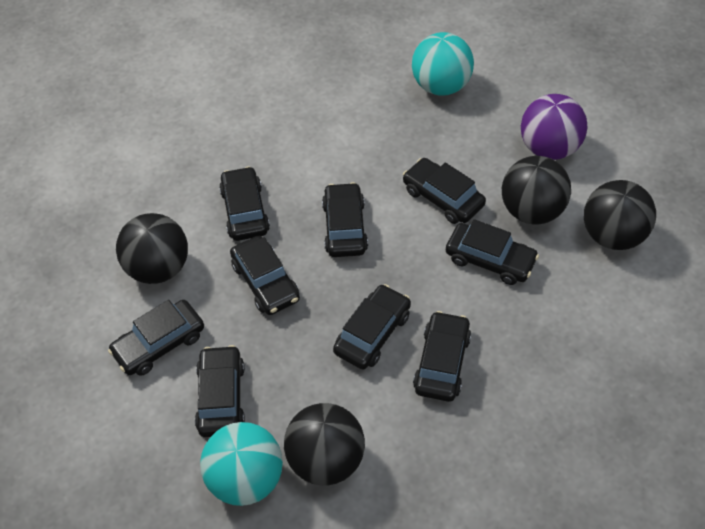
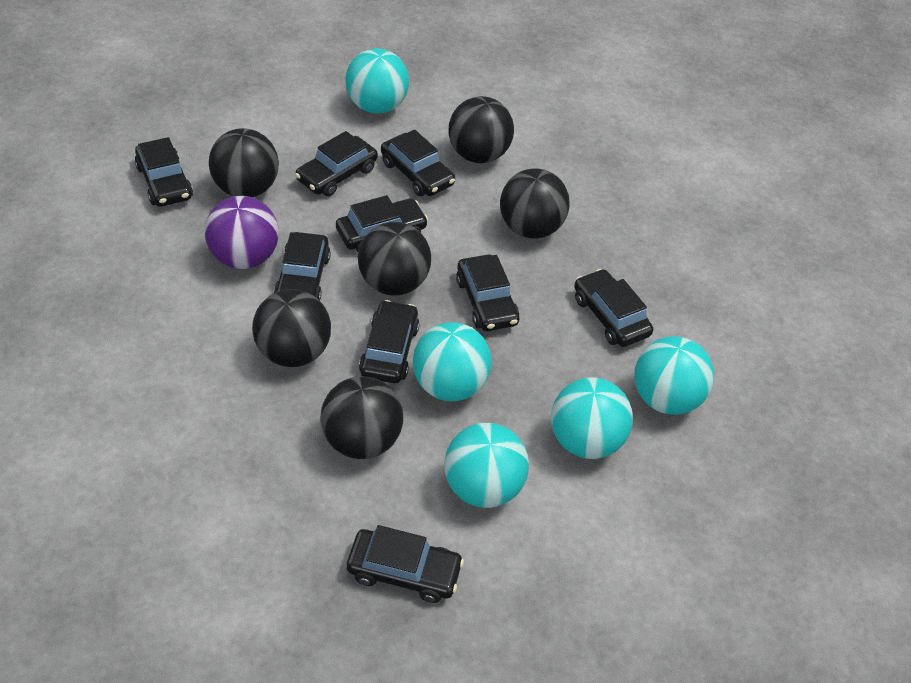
black ball: 4 -> 6
turquoise ball: 2 -> 5

